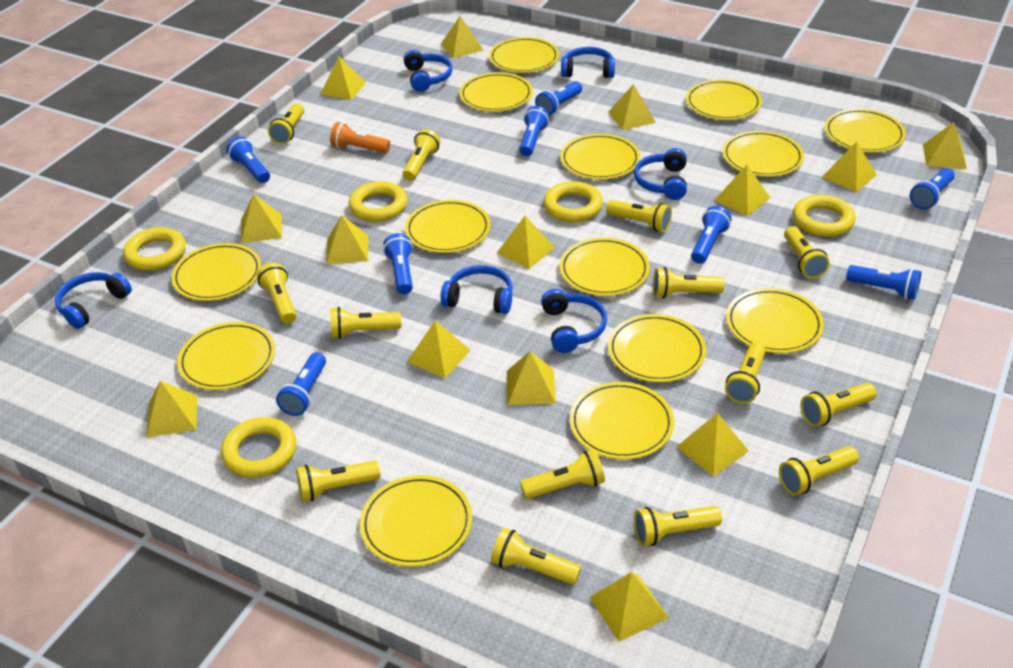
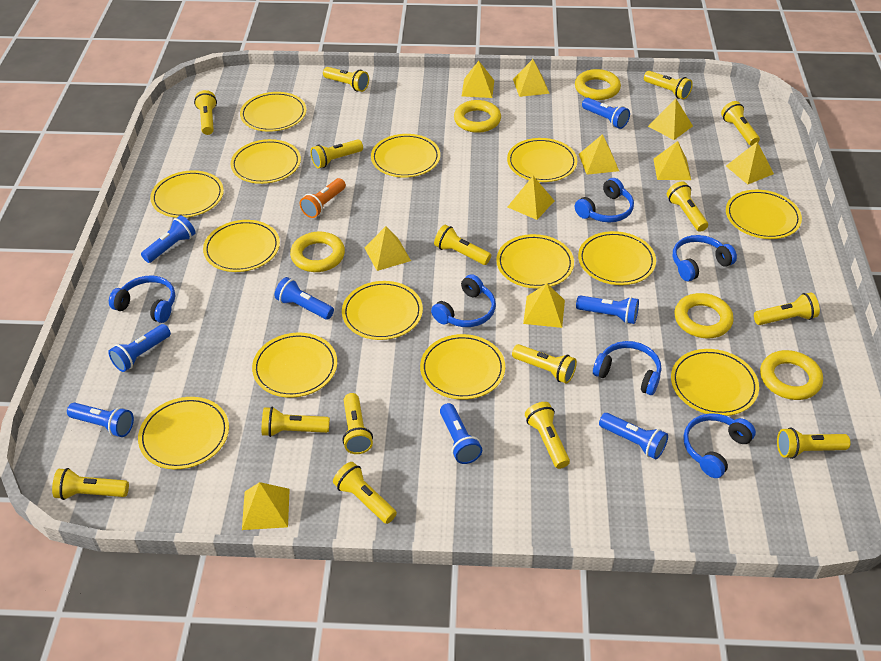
yellow flashlight: 14 -> 15
yellow pyramid: 14 -> 10

